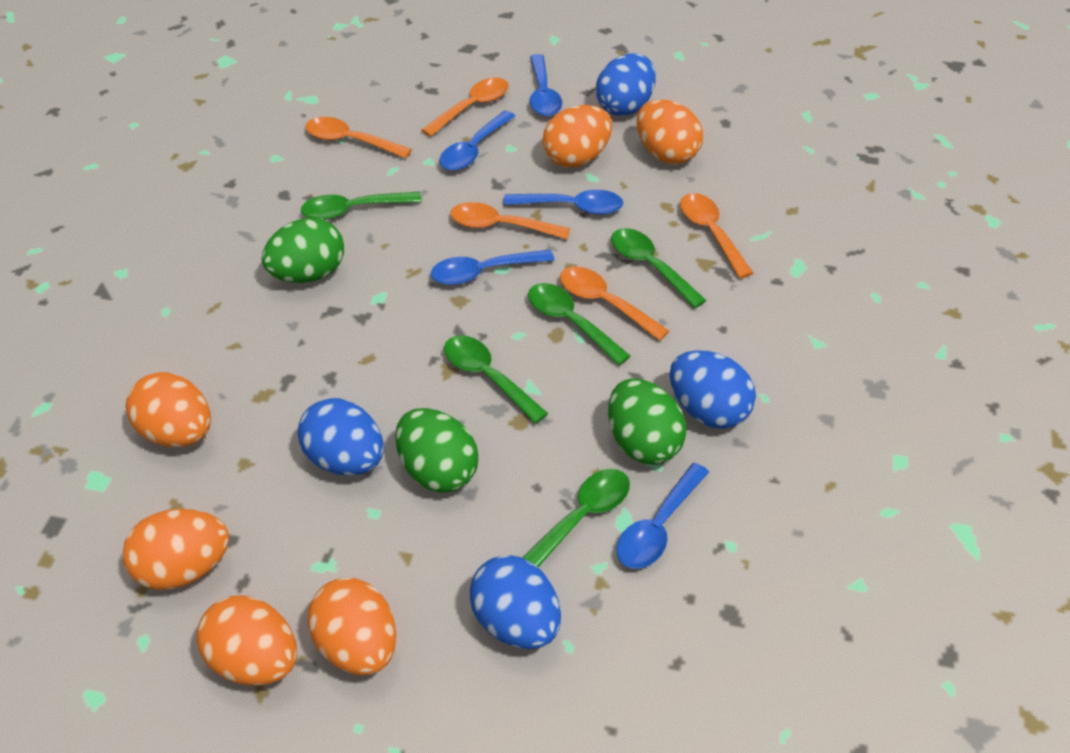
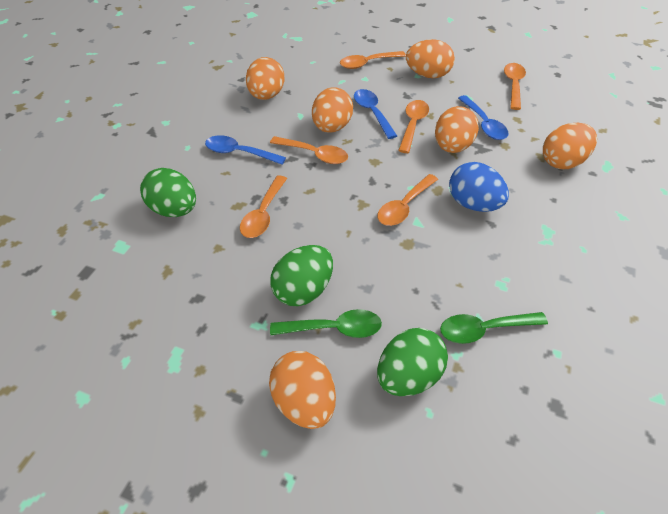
blue egg: 4 -> 1
blue spoon: 5 -> 3
green spoon: 5 -> 2
orange spoon: 5 -> 6

